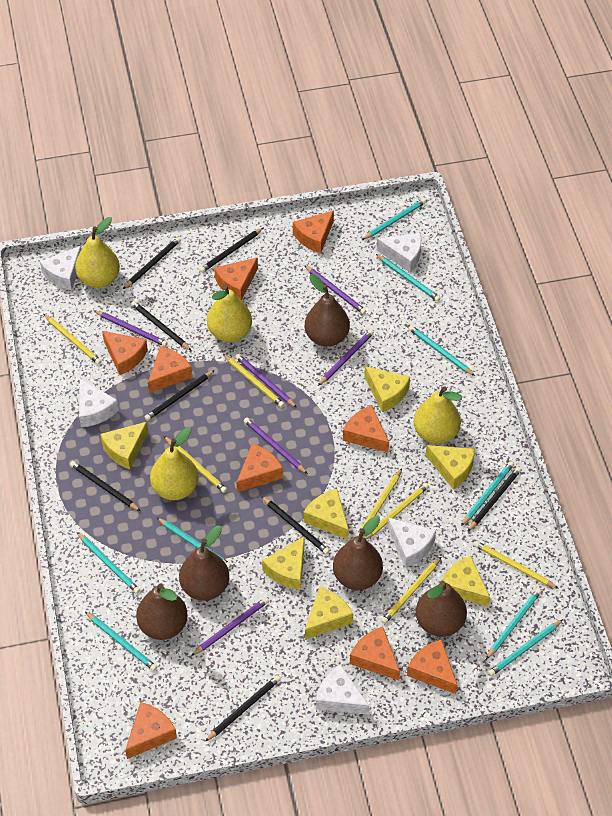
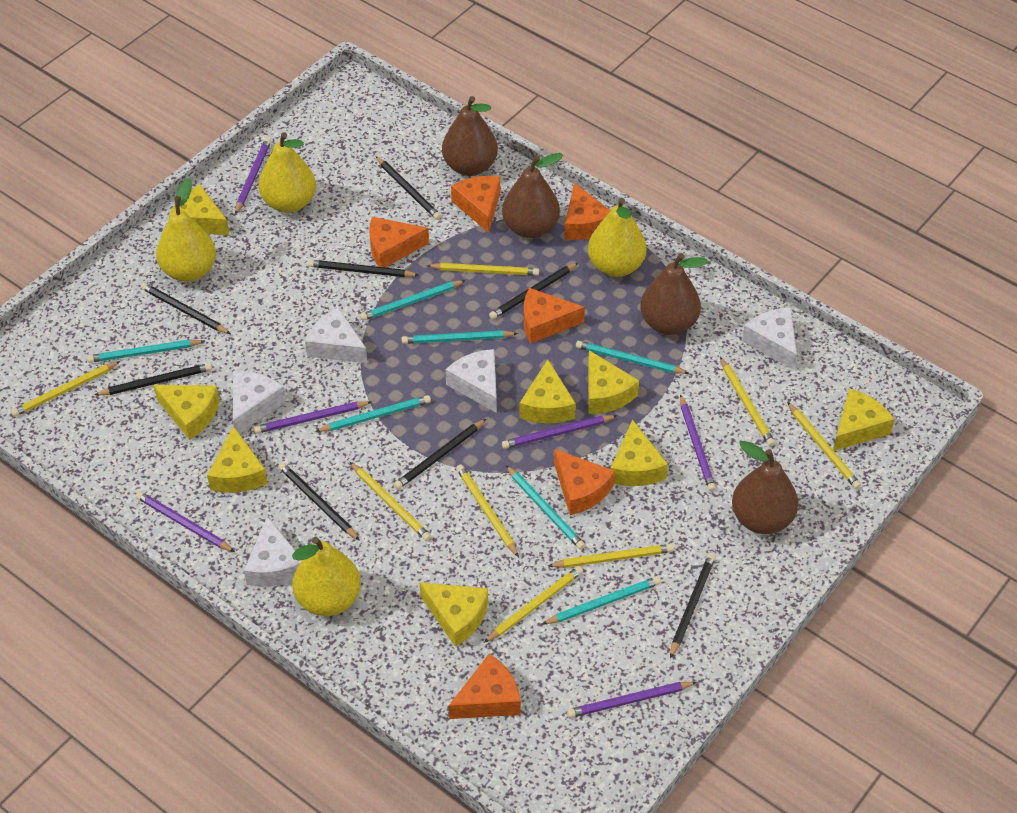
brown pear: 5 -> 4
orange cheese: 9 -> 6
turquoise pencil: 9 -> 7
yellow cheese: 7 -> 8
yellow pencil: 7 -> 8

